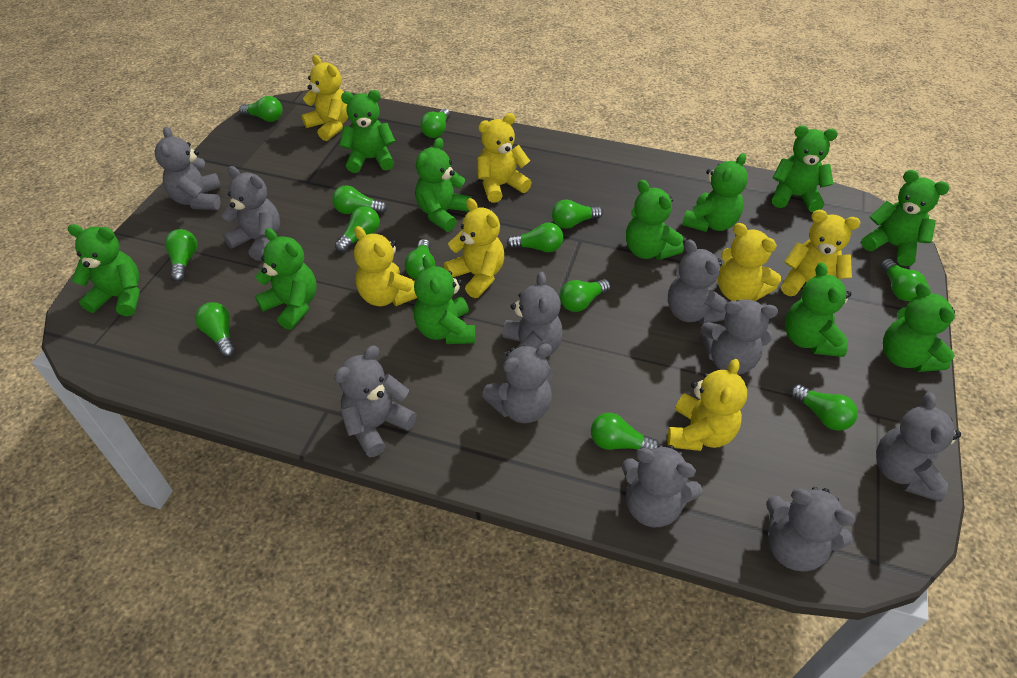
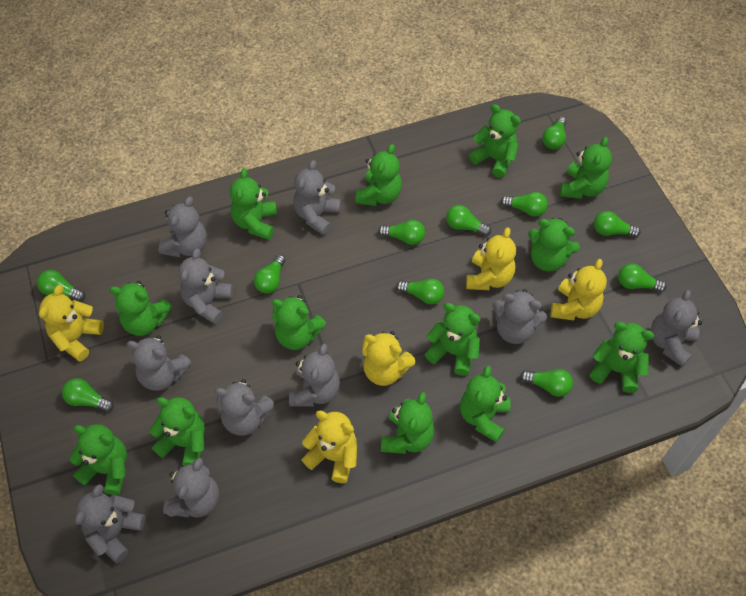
green light bulb: 13 -> 11
green teddy bear: 11 -> 13
yellow teddy bear: 7 -> 5

